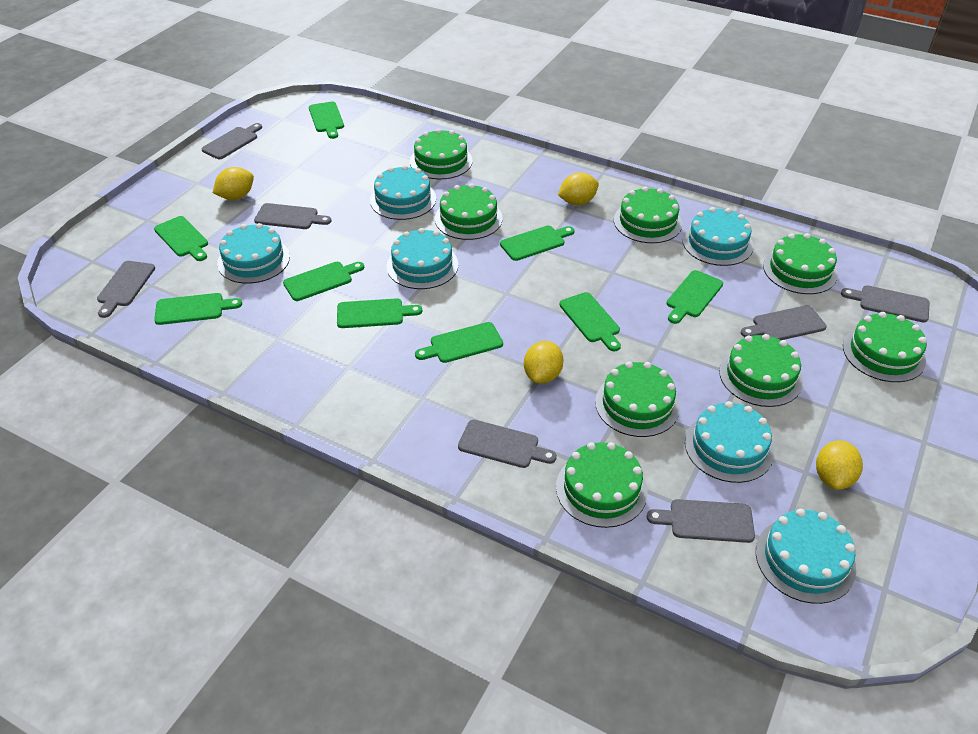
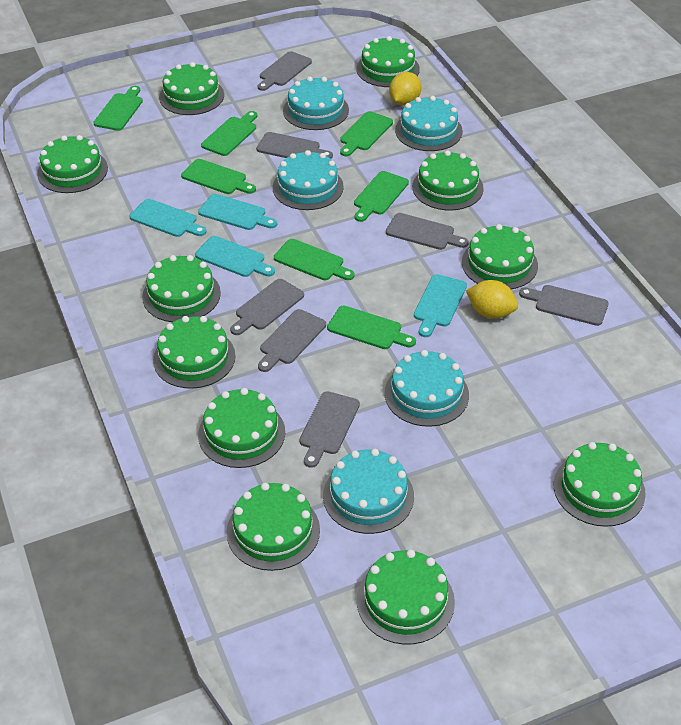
green cake: 8 -> 11
green cutting board: 9 -> 7
turquoise cake: 6 -> 5
turquoise cutting board: 0 -> 4
yellow lemon: 4 -> 2

